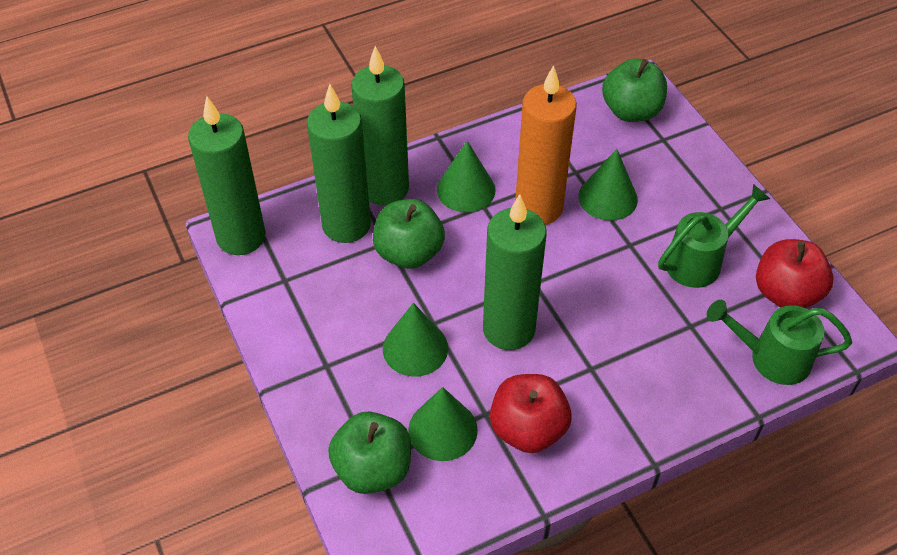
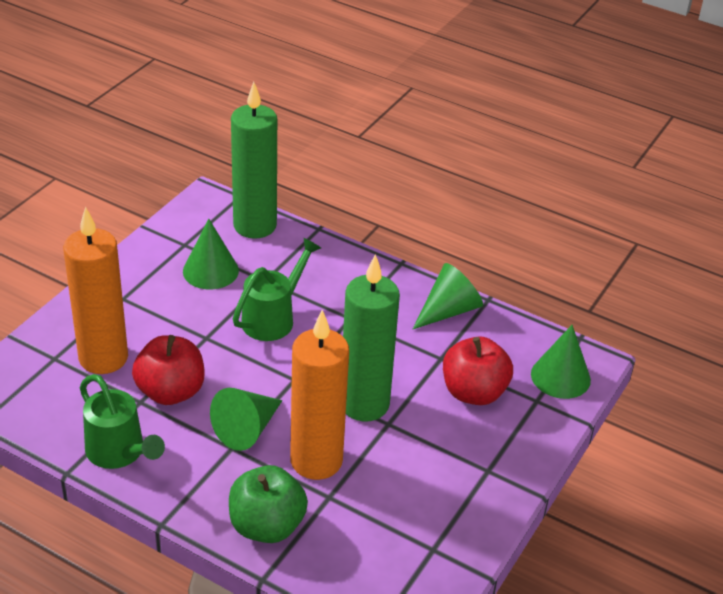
green apple: 3 -> 1
green candle: 4 -> 2
orange candle: 1 -> 2

